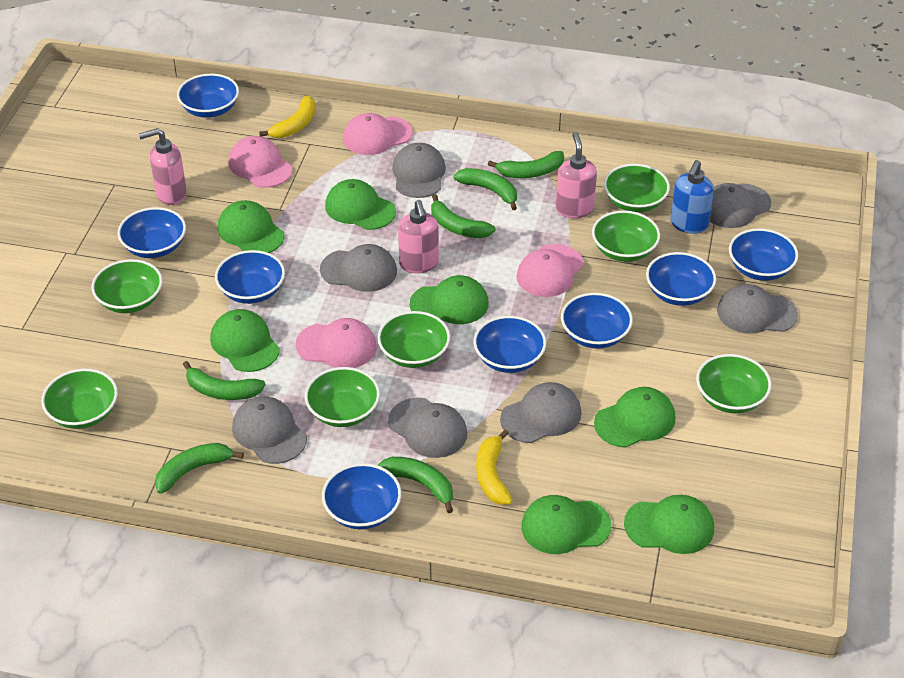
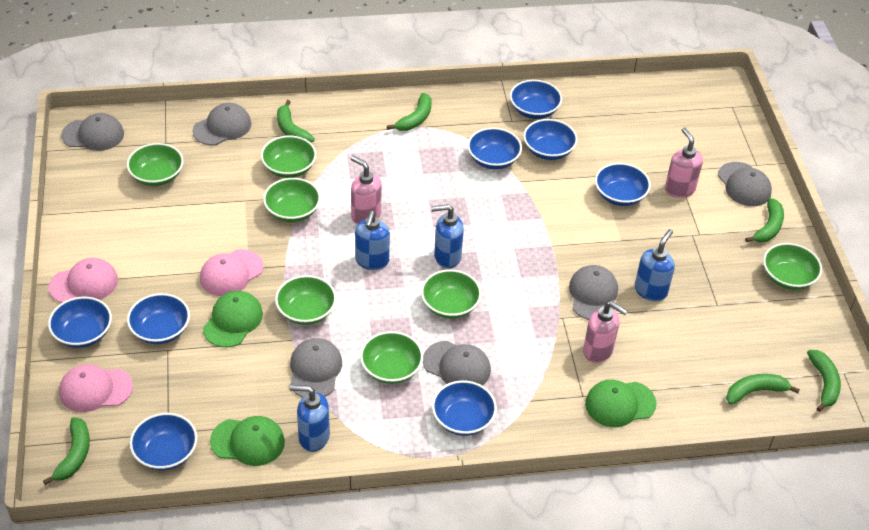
blue soap dispenser: 1 -> 4
green cap: 7 -> 3
grey cap: 7 -> 6
pink cap: 4 -> 3
yellow banana: 2 -> 0

